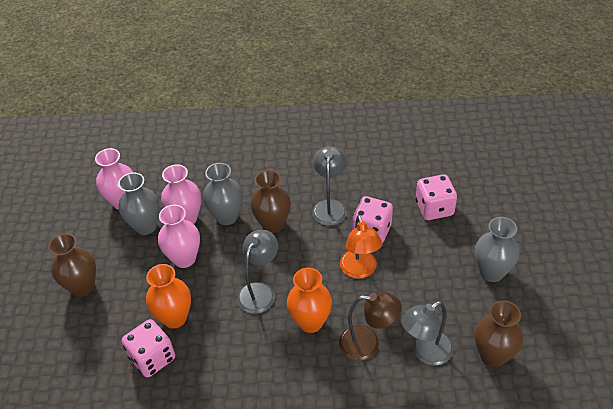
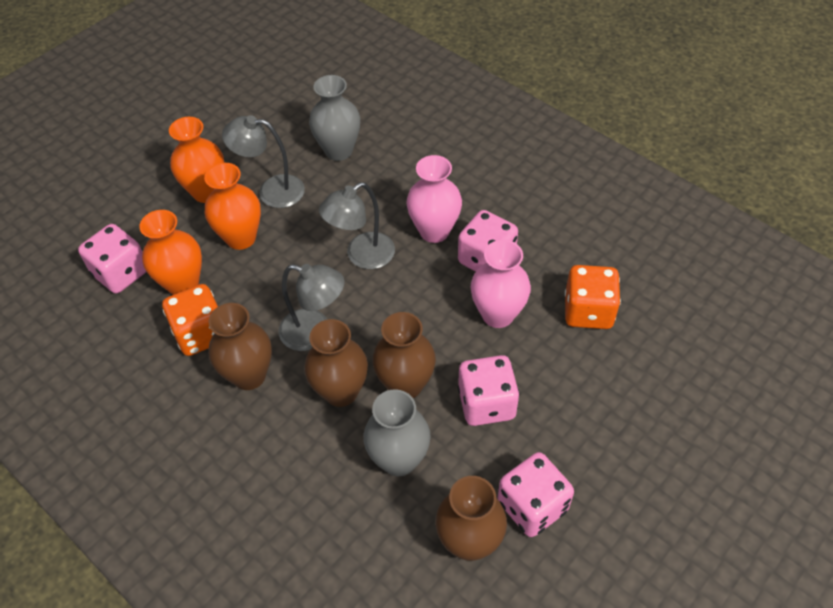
brown lamp: 1 -> 0
brown vase: 3 -> 4
grey vase: 3 -> 2
orange dice: 0 -> 2
orange lamp: 1 -> 0
orange vase: 2 -> 3
pink dice: 3 -> 4
pink vase: 3 -> 2

